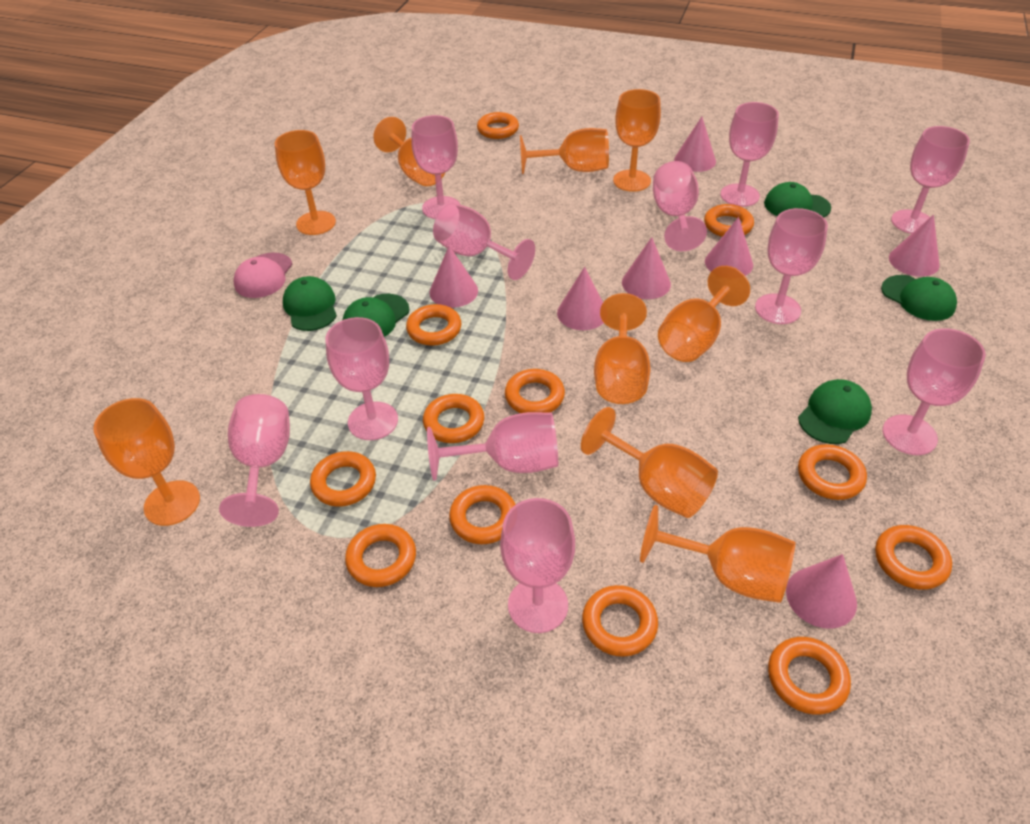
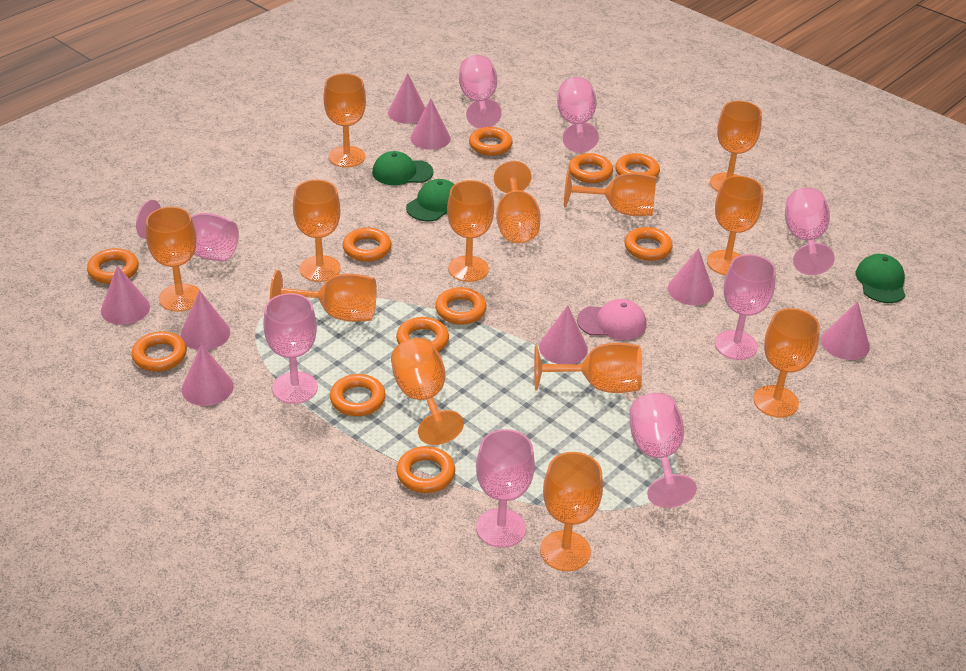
green cap: 5 -> 3
orange goblet: 9 -> 13
orange ring: 12 -> 11
pink cone: 7 -> 8
pink goblet: 11 -> 8

